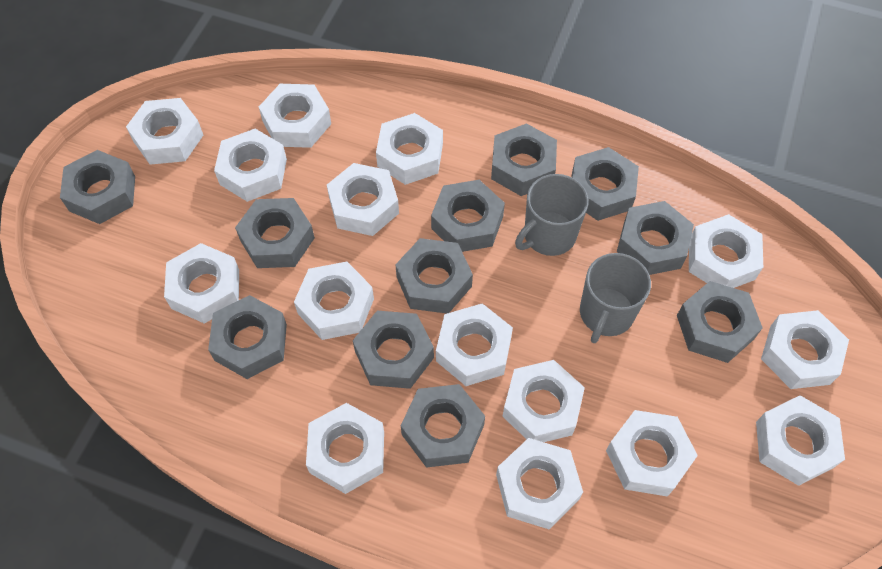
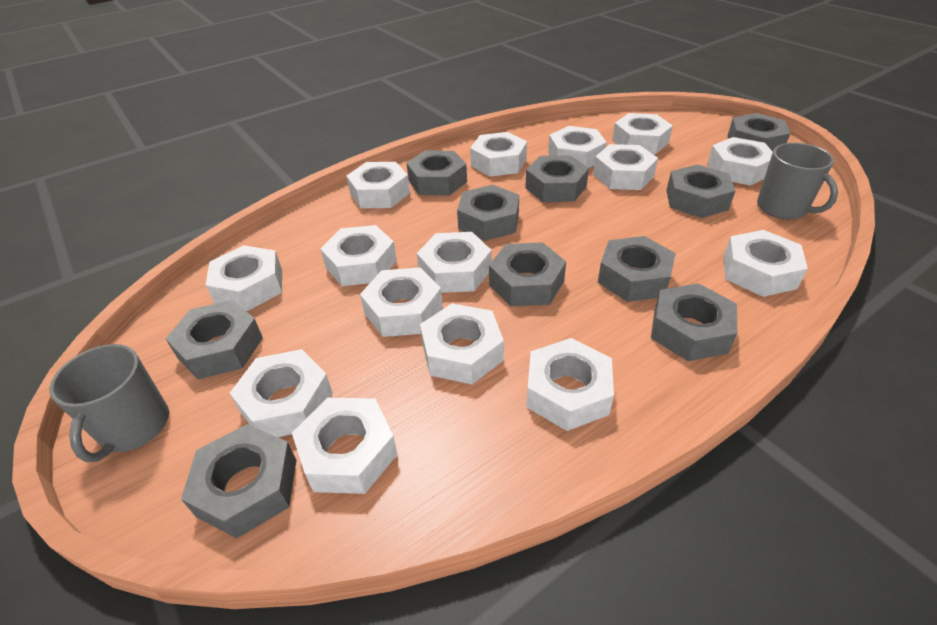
grey nut: 11 -> 10

